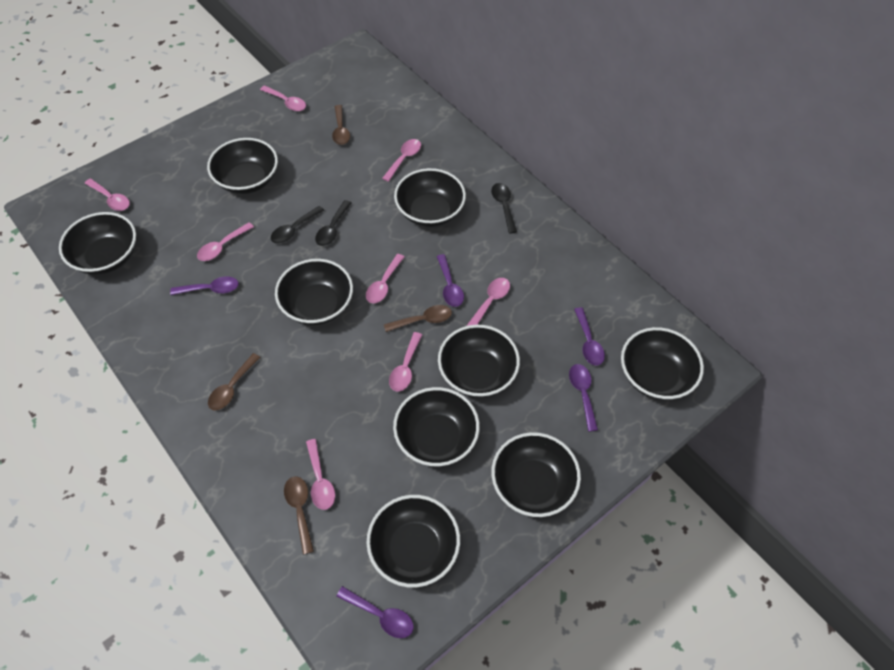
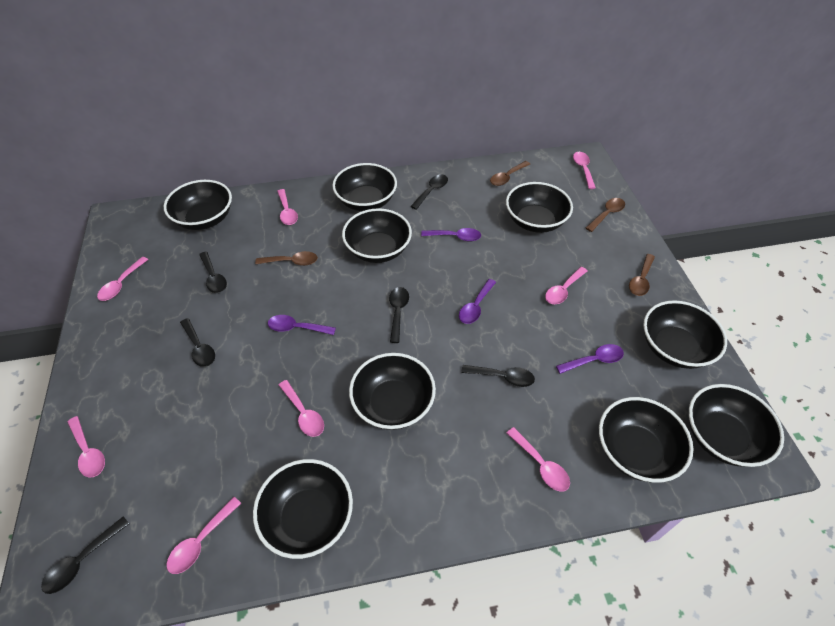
black spoon: 3 -> 6
purple spoon: 5 -> 4

